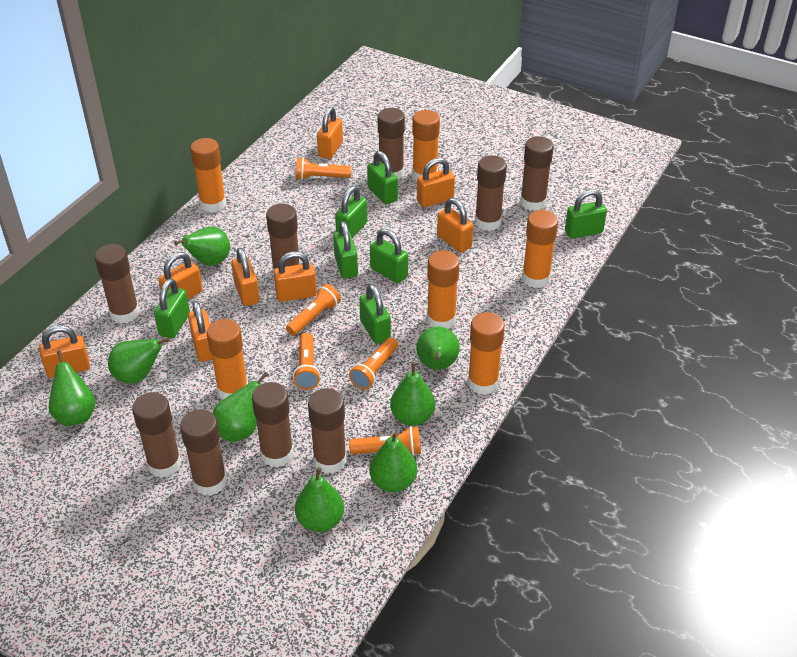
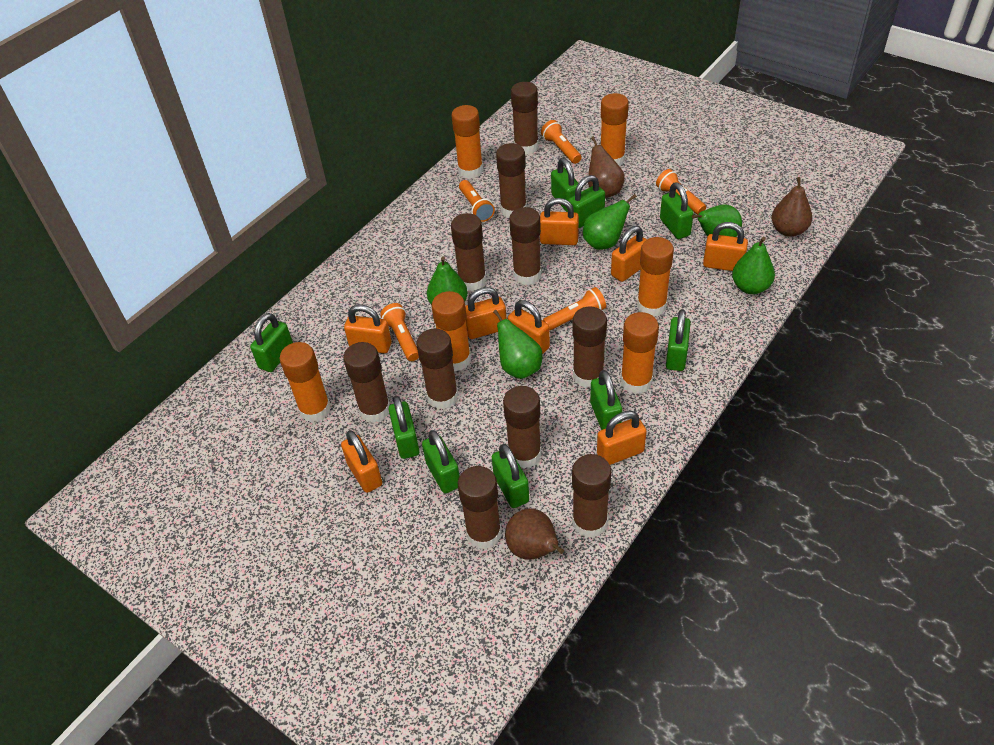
brown glue stick: 9 -> 10
brown pear: 0 -> 3
green padlock: 7 -> 9
green pear: 8 -> 5

